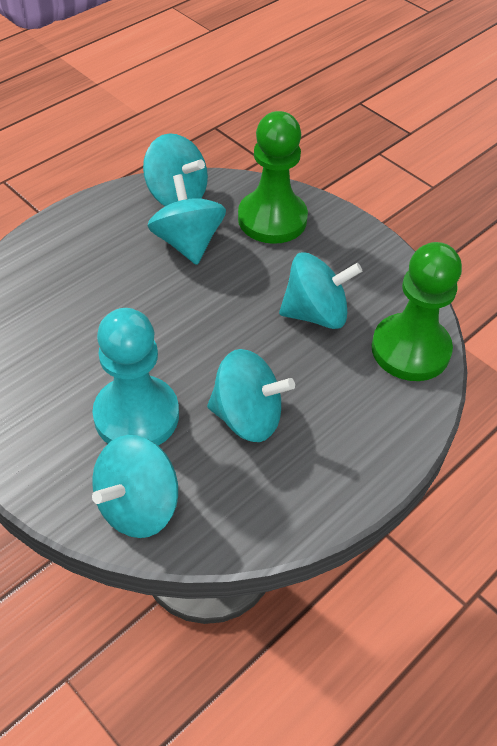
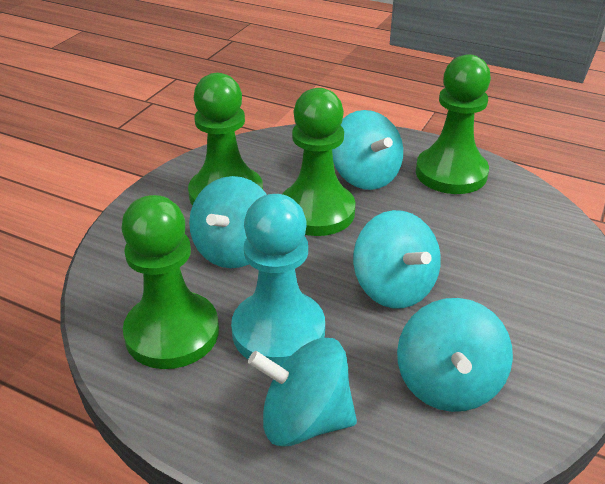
green pawn: 2 -> 4

